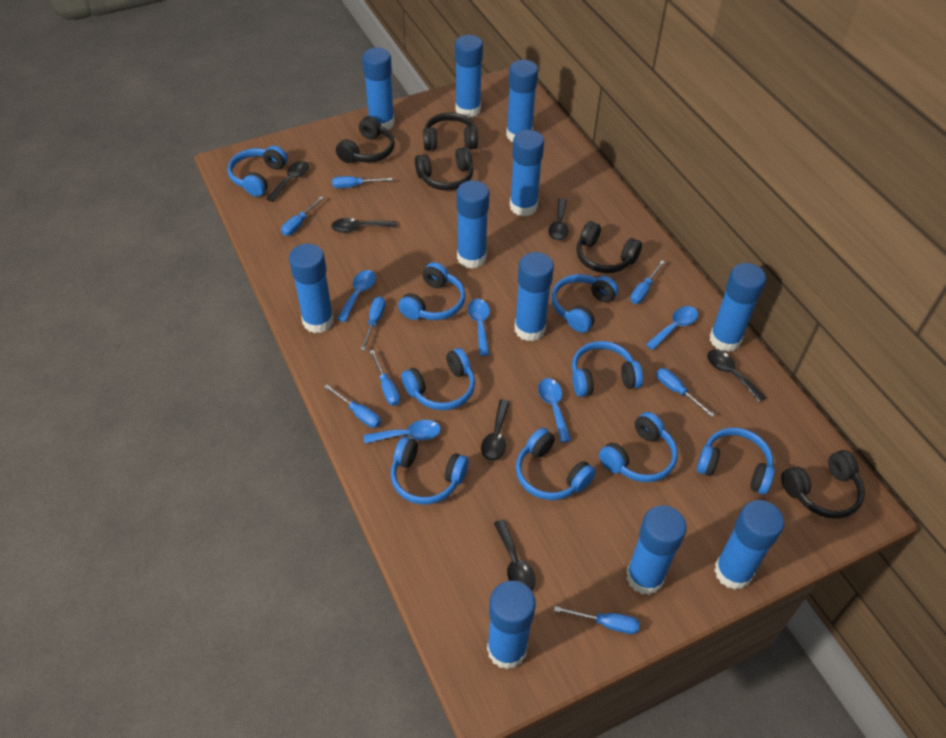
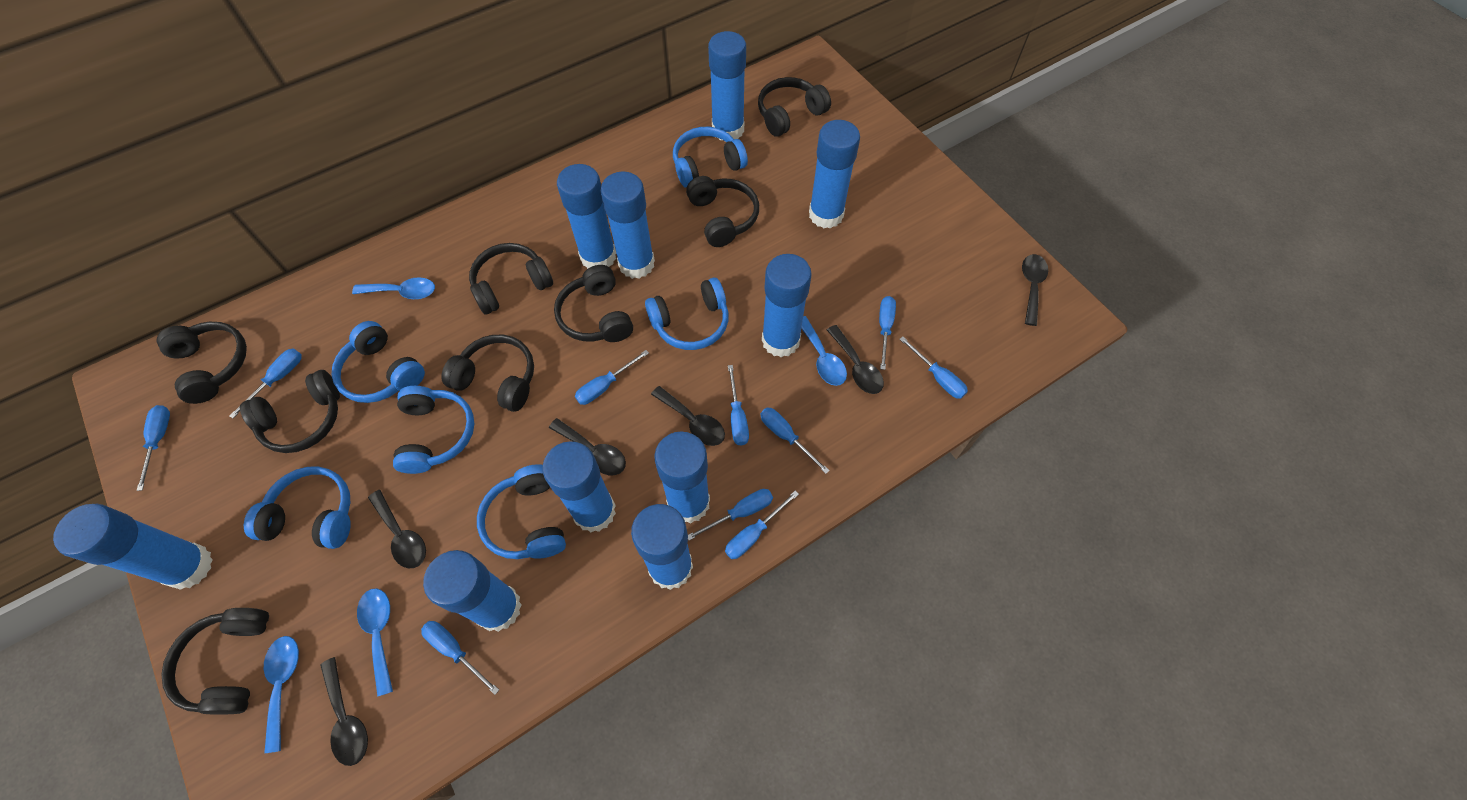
black headphones: 5 -> 8
blue glue stick: 11 -> 10
blue headphones: 9 -> 6
blue screwdriver: 8 -> 10
blue spoon: 5 -> 4

